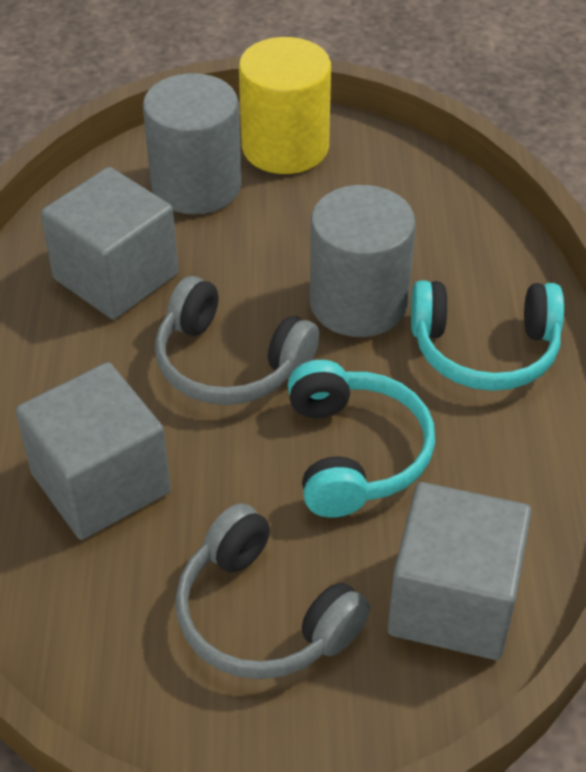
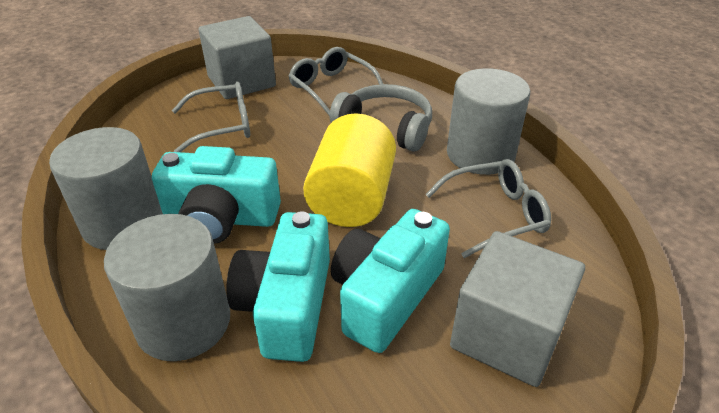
grey cube: 3 -> 2
grey cylinder: 2 -> 3
grey glasses: 0 -> 3
grey headphones: 2 -> 1
turquoise camera: 0 -> 3
turquoise headphones: 2 -> 0

